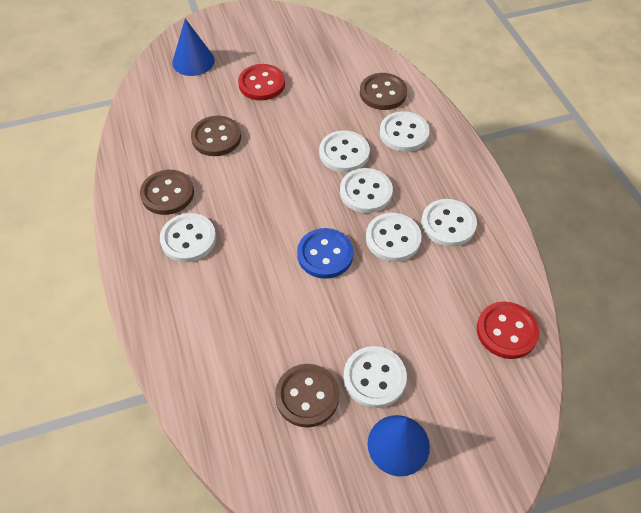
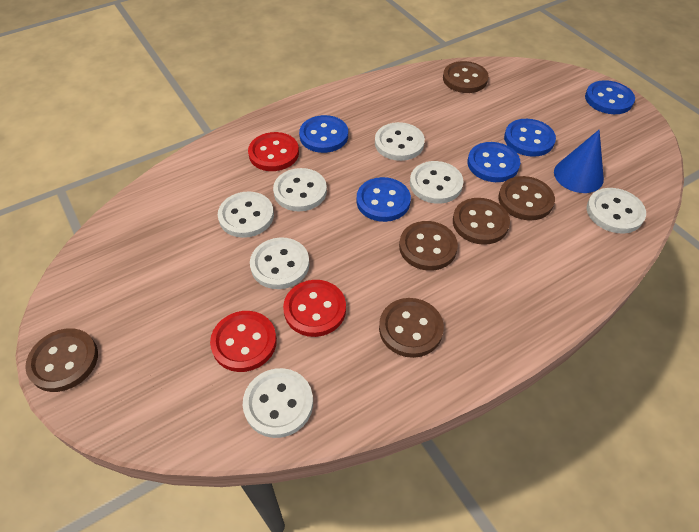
blue button: 1 -> 5
blue cone: 2 -> 1
brown button: 4 -> 6
red button: 2 -> 3

